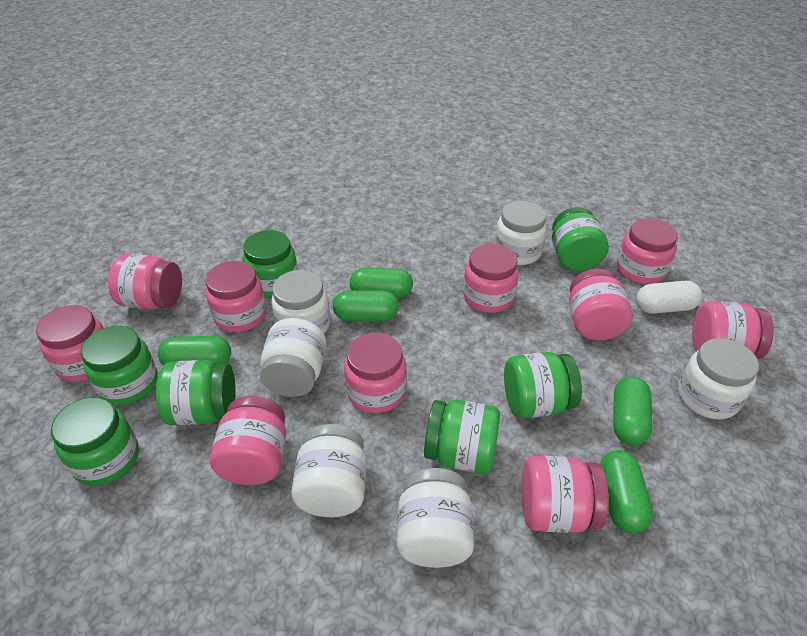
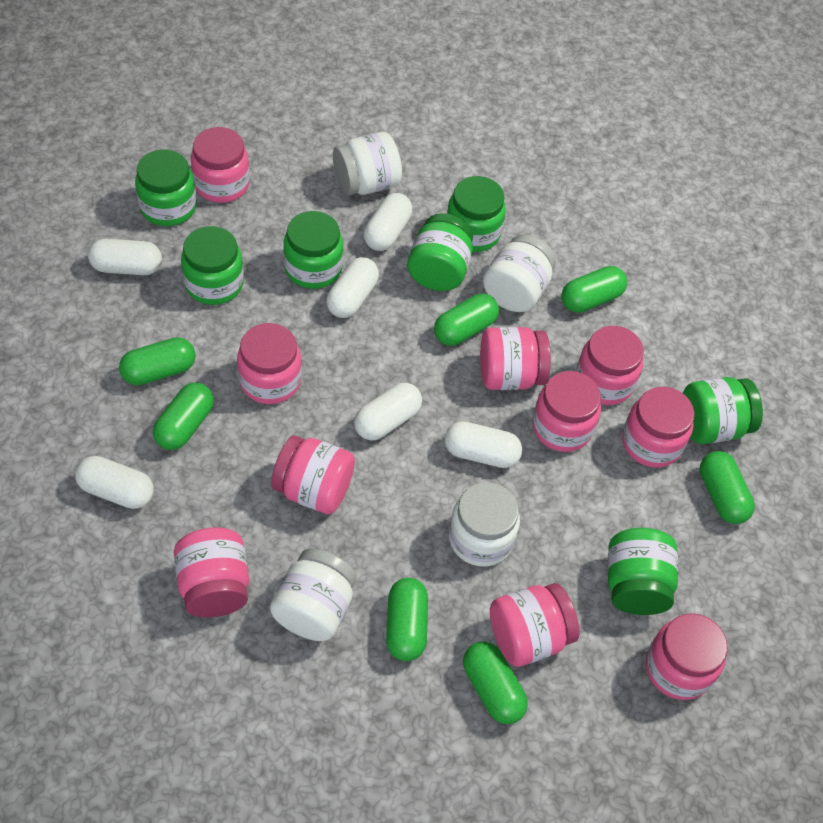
green capsule: 5 -> 7
white capsule: 1 -> 6
white jar: 6 -> 4

